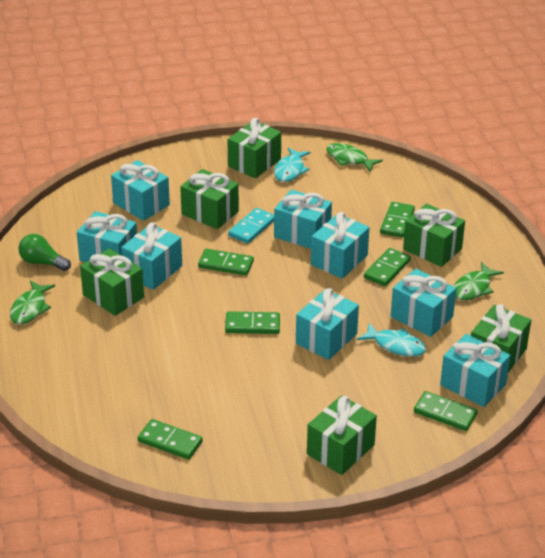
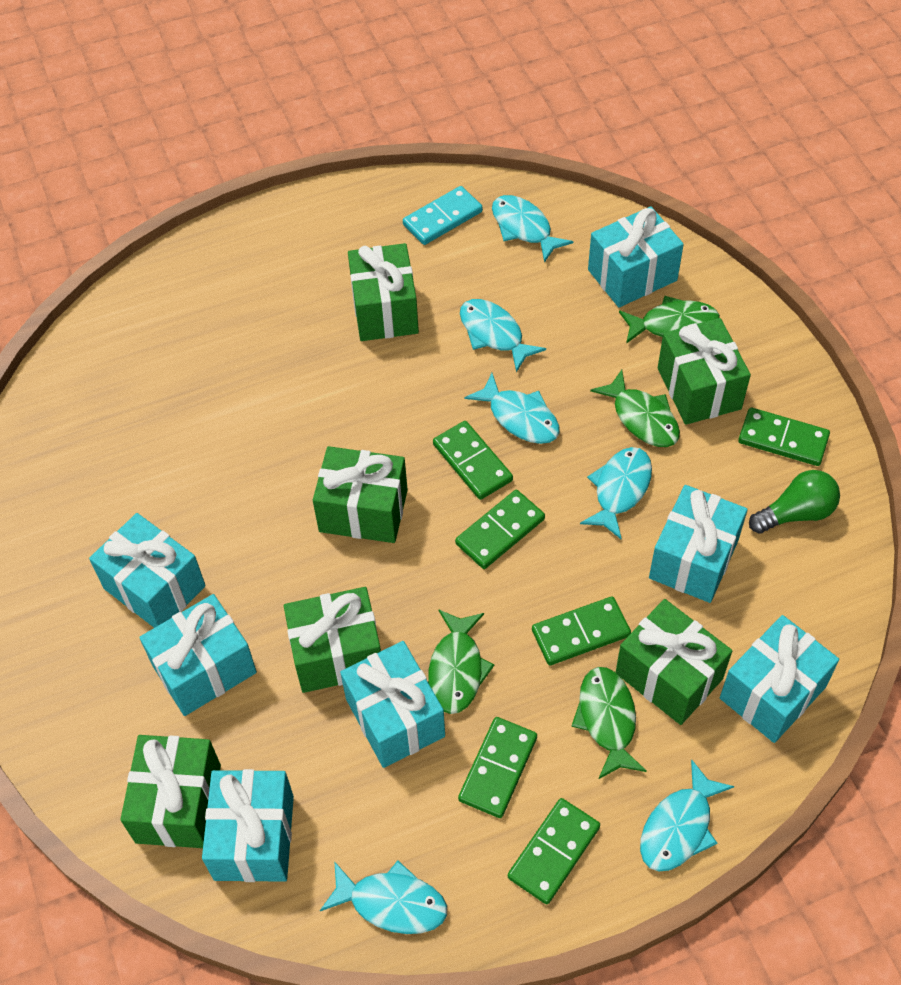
green fish: 3 -> 4
turquoise fish: 2 -> 6
turquoise gift: 8 -> 7

